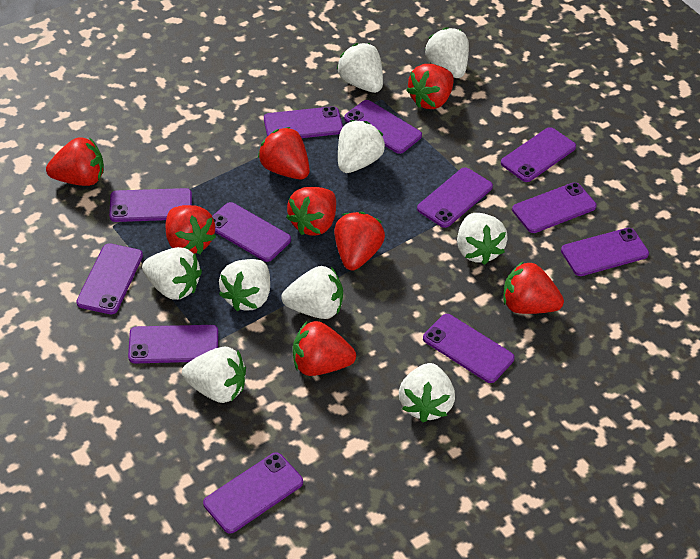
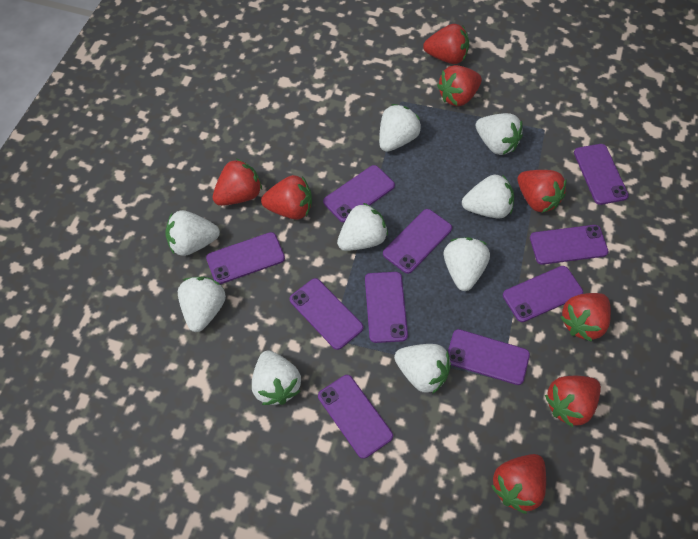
purple phone: 12 -> 10

